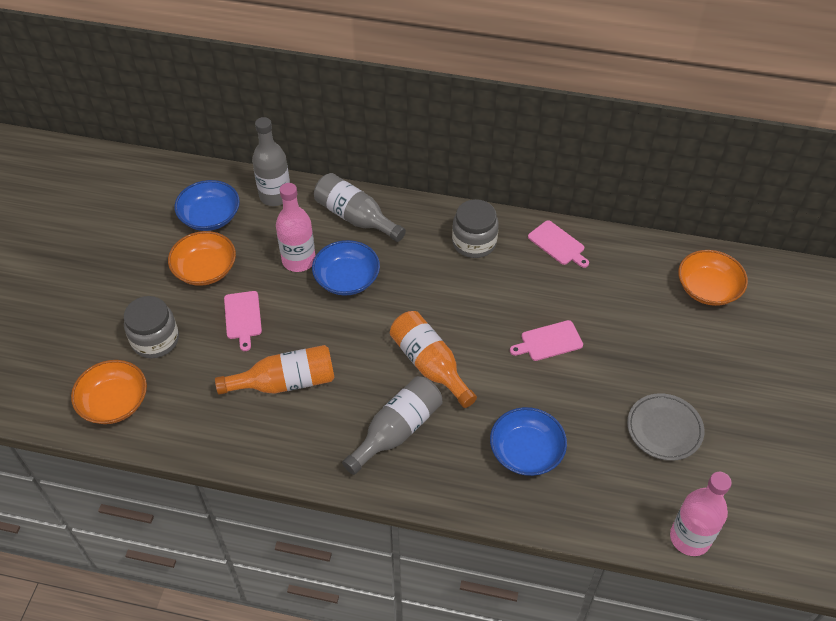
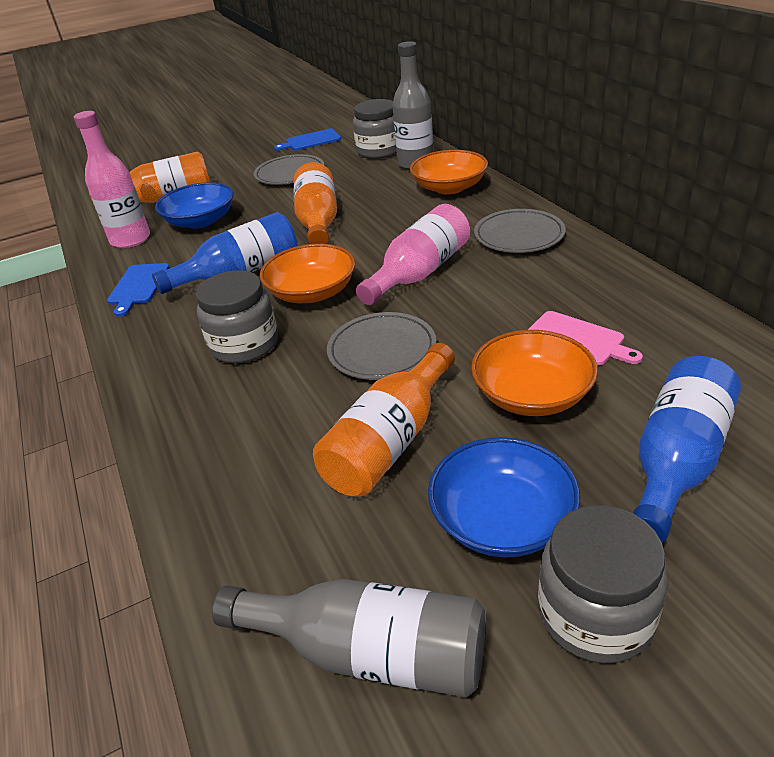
blue bottle: 0 -> 2
blue bowl: 3 -> 2
blue cutting board: 0 -> 2
grey bottle: 3 -> 2
grey jar: 2 -> 3
grey plate: 1 -> 3
orange bottle: 2 -> 3
pink cutting board: 3 -> 1

